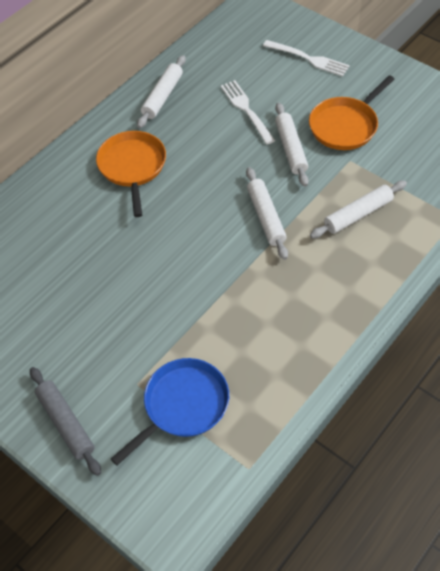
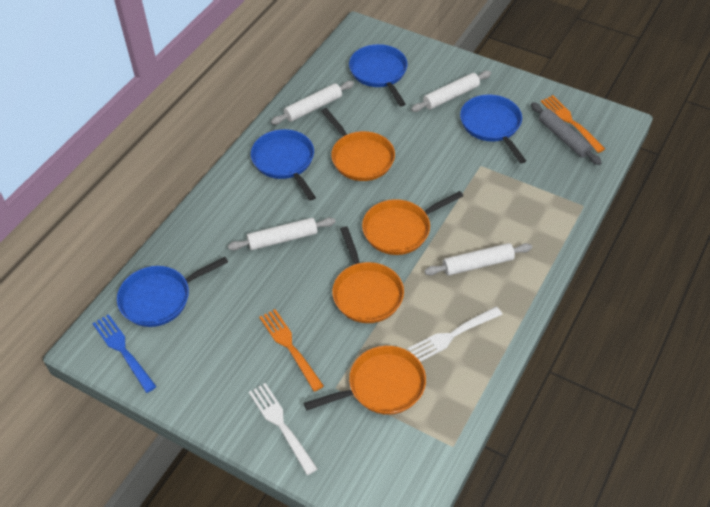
blue fork: 0 -> 1
blue pan: 1 -> 4
orange fork: 0 -> 2
orange pan: 2 -> 4

